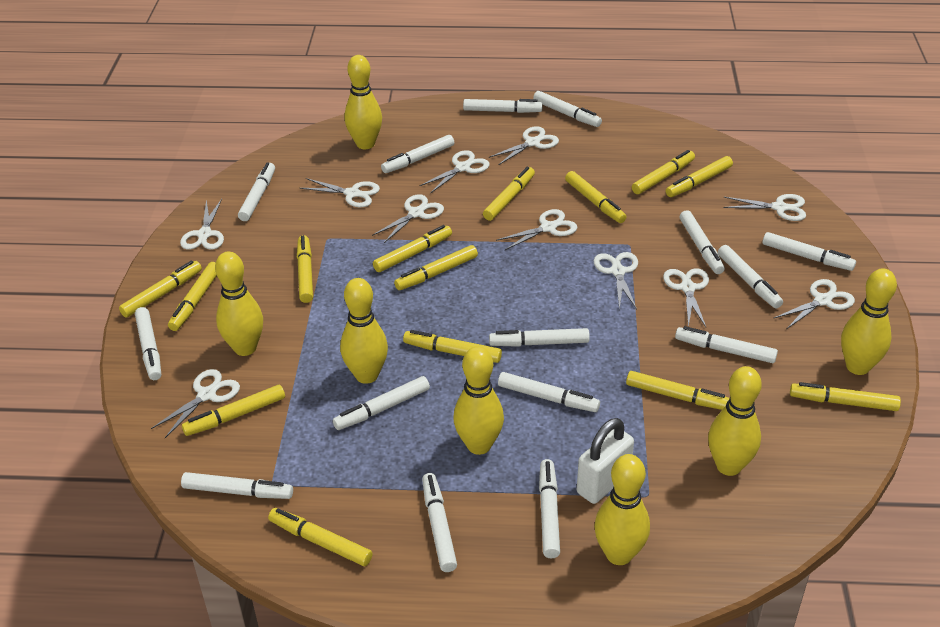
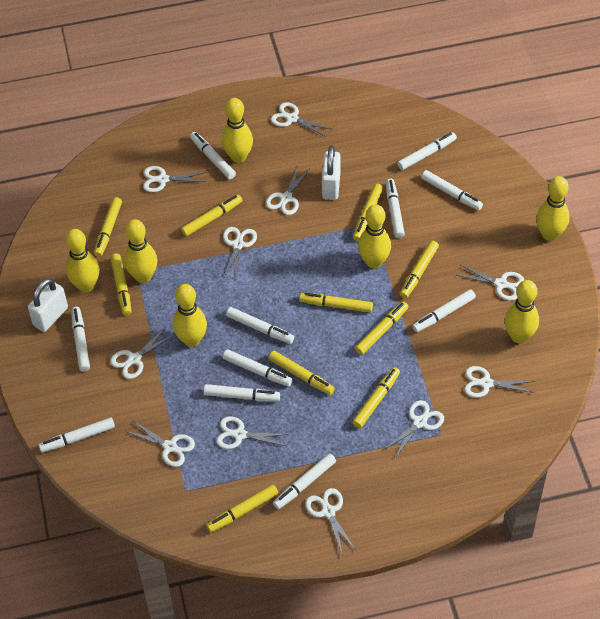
white marker: 15 -> 11
white padlock: 1 -> 2
yellow marker: 14 -> 10

